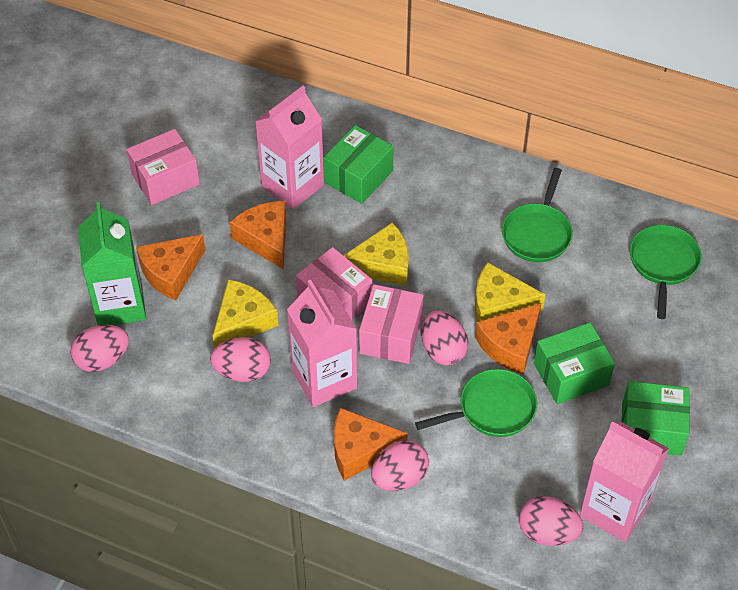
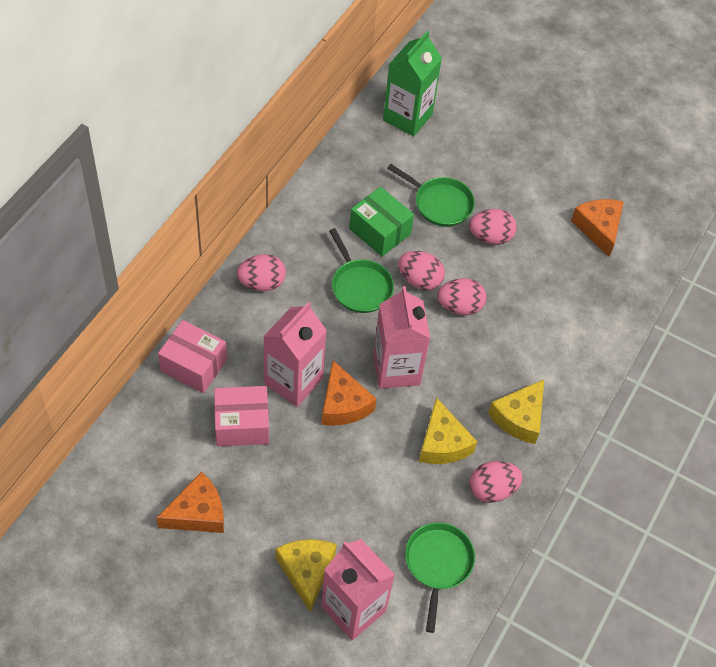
green box: 3 -> 1
orange cheese: 4 -> 3
pink box: 3 -> 2

